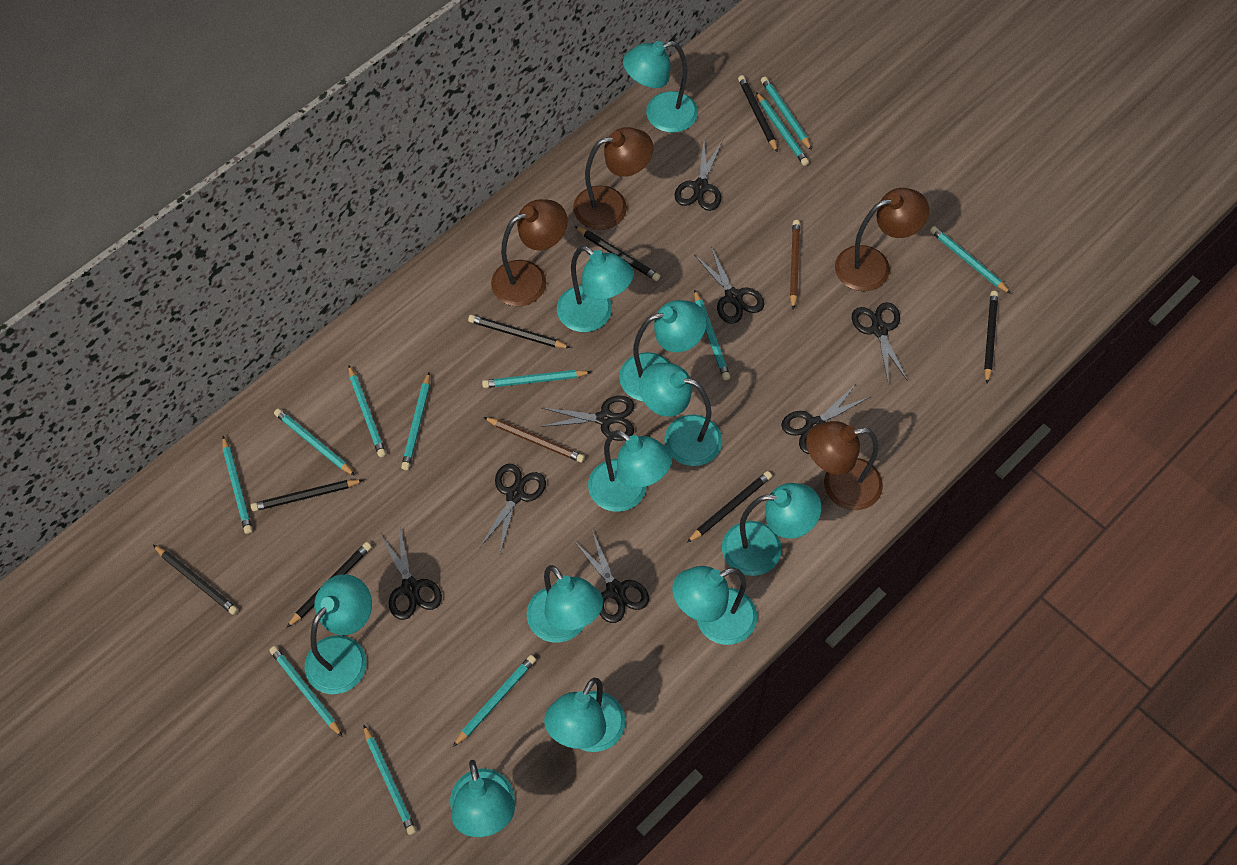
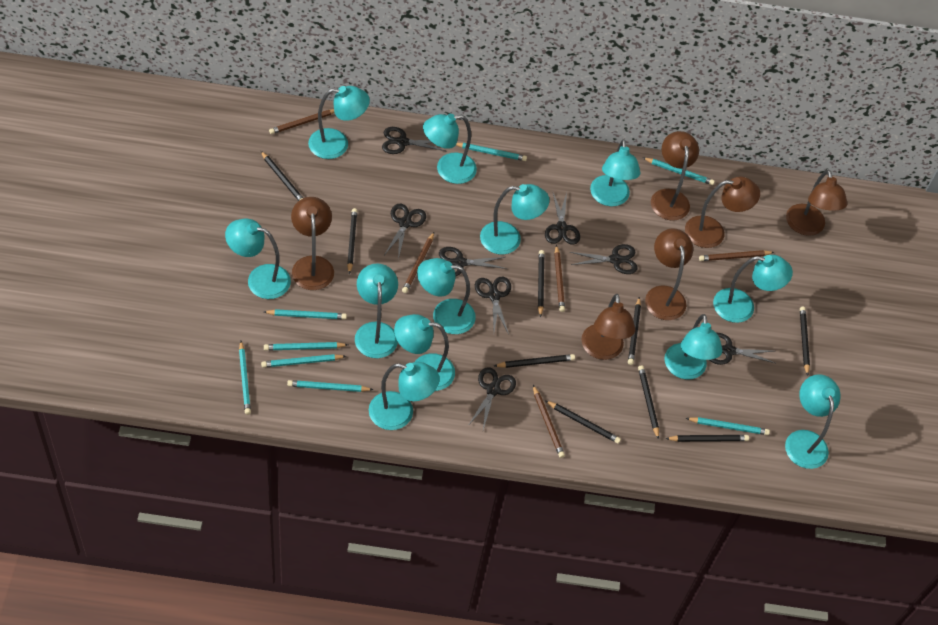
black pencil: 8 -> 9
brown lamp: 4 -> 6
brown pencil: 2 -> 5
turquoise lamp: 11 -> 12
turquoise pencil: 12 -> 8

